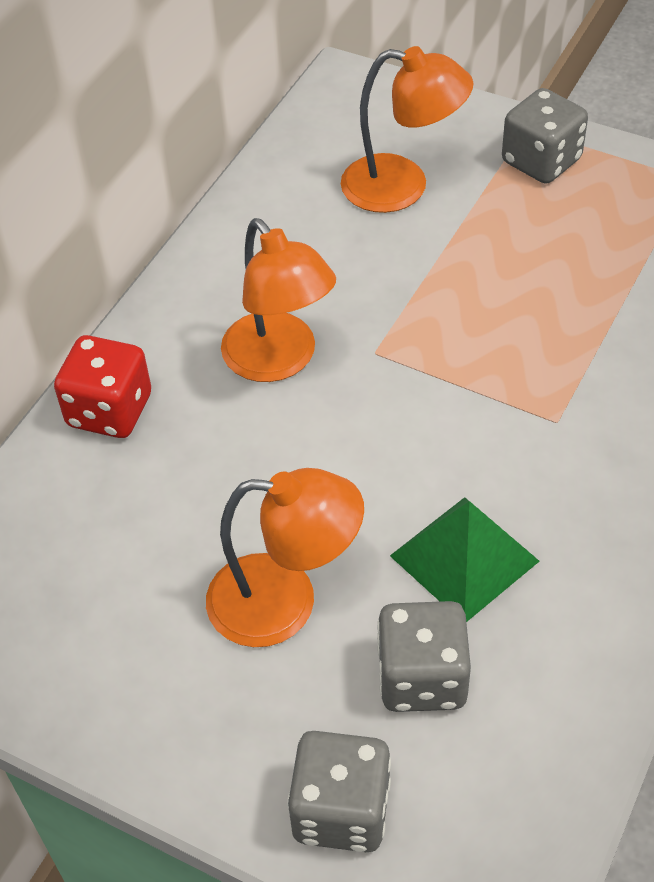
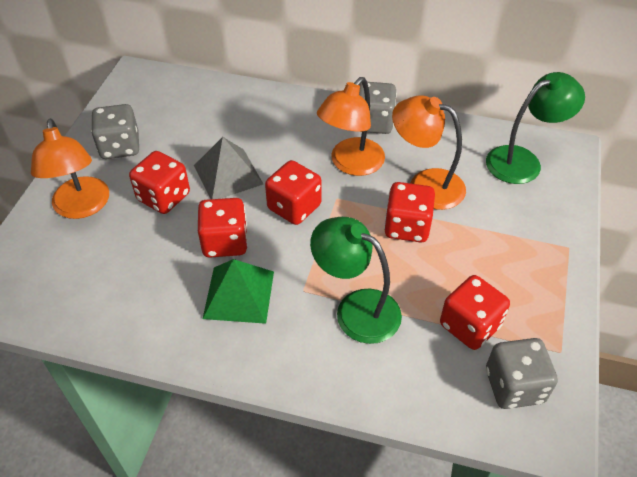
green lamp: 0 -> 2
grey pyramid: 0 -> 1
red dice: 1 -> 5

